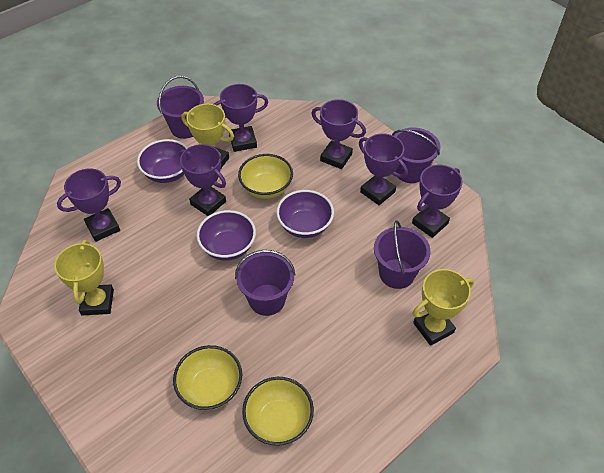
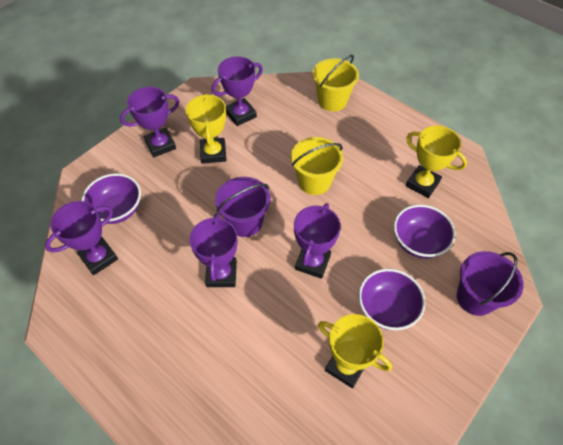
purple bucket: 4 -> 2
purple trophy: 6 -> 5
yellow bowl: 3 -> 0
yellow bucket: 0 -> 2

